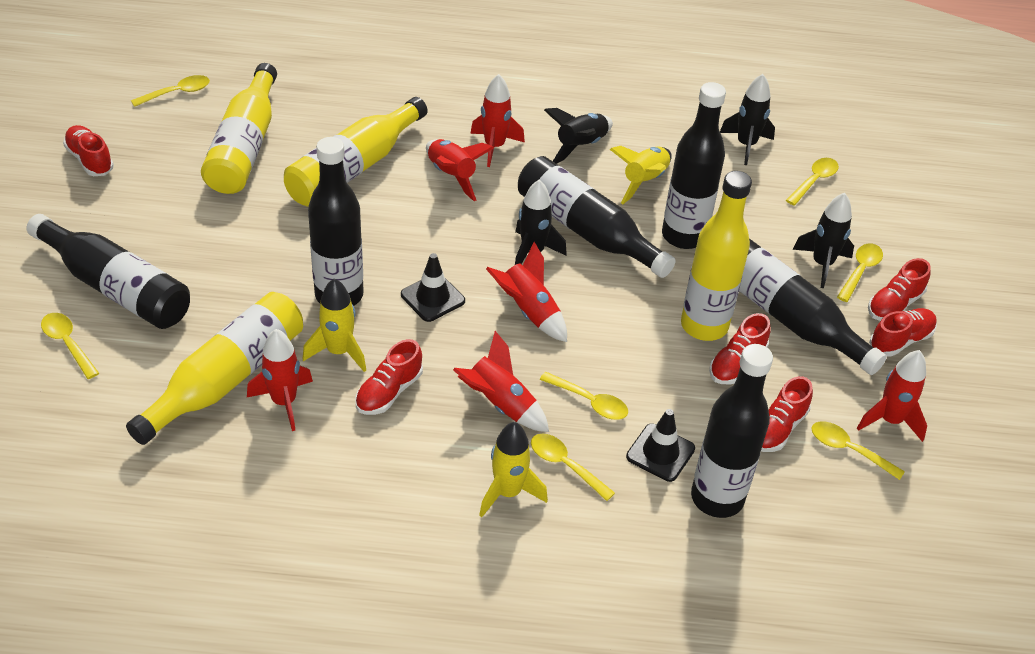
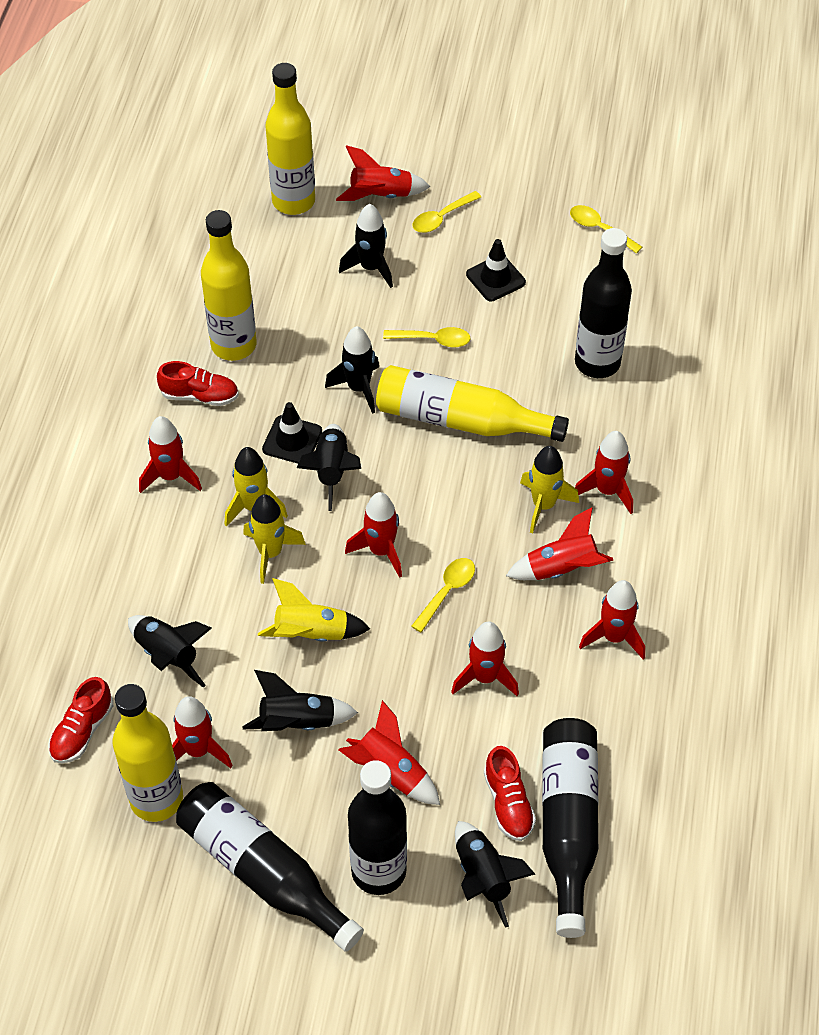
black bottle: 6 -> 4
black rocket: 4 -> 6
red rocket: 6 -> 9
red shoe: 6 -> 3
yellow rocket: 3 -> 4
yellow spoon: 7 -> 4

